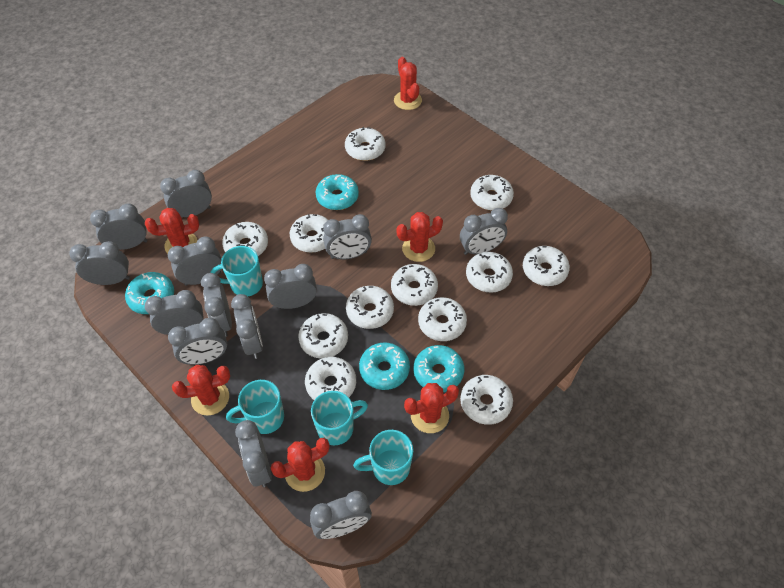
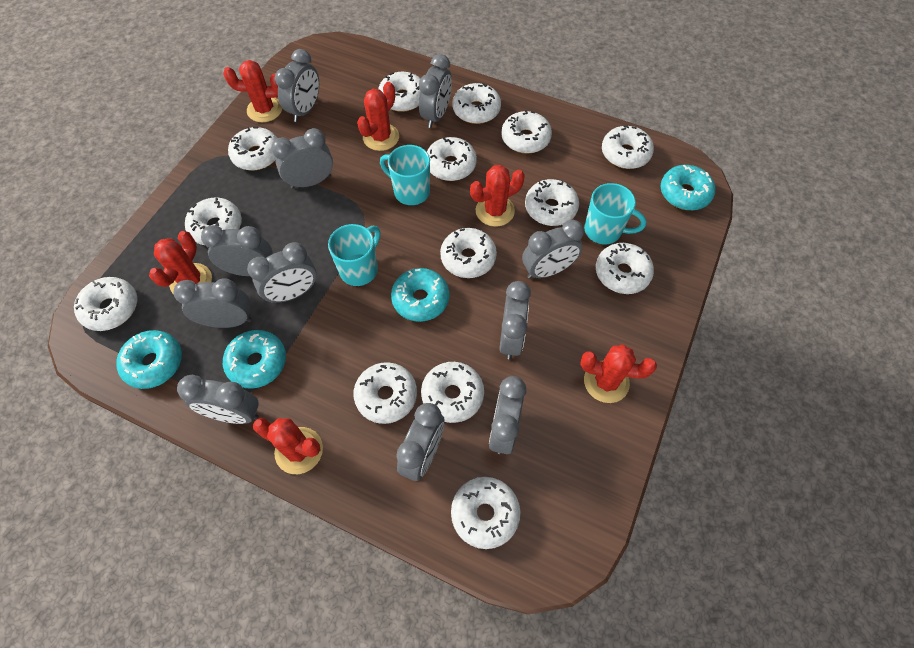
grey clock: 13 -> 11
turquoise mug: 4 -> 3
white donut: 12 -> 14

